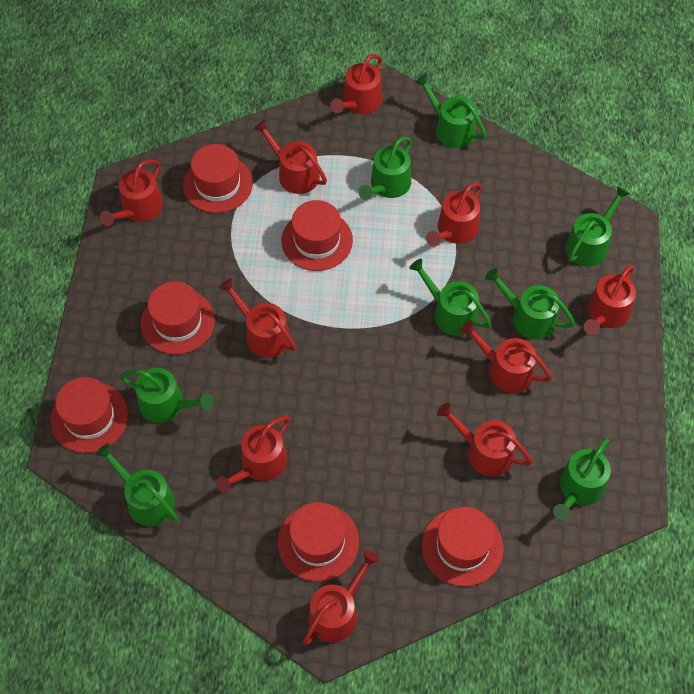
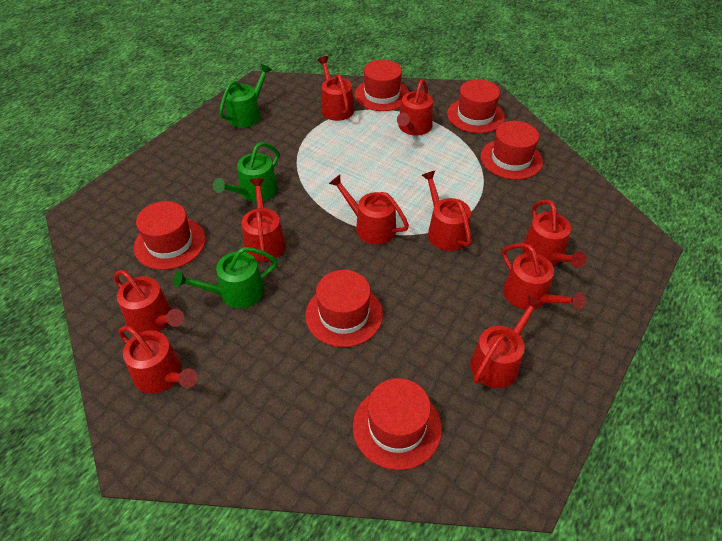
green watering can: 8 -> 3

